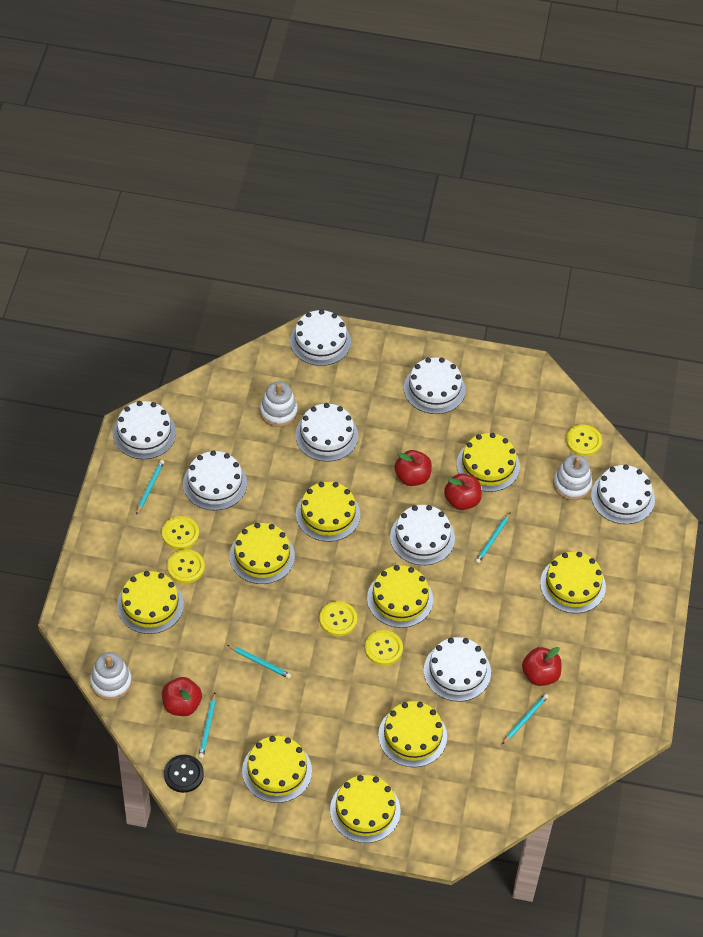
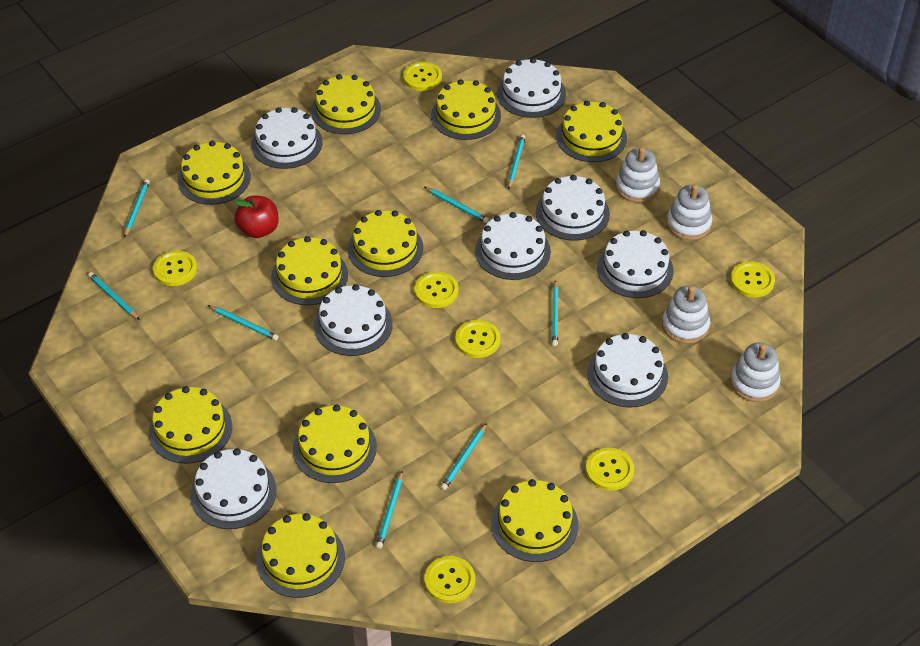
black button: 1 -> 0
red apple: 4 -> 1
turquoise pencil: 5 -> 8
white stacking toy: 3 -> 4
yellow button: 5 -> 7
yellow cake: 9 -> 10

